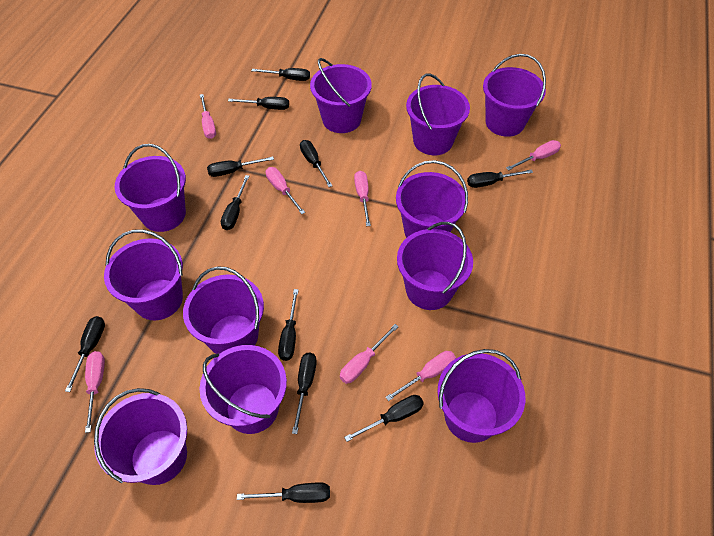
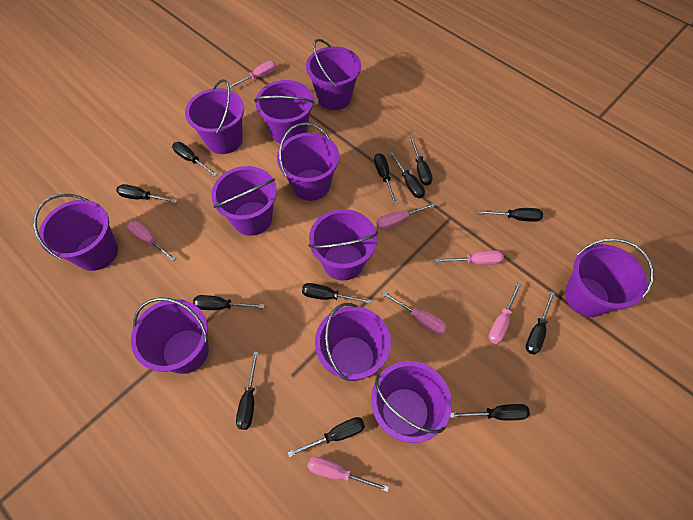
black screwdriver: 11 -> 12

